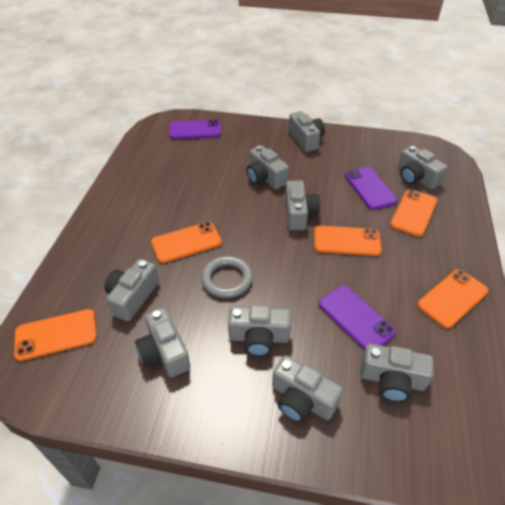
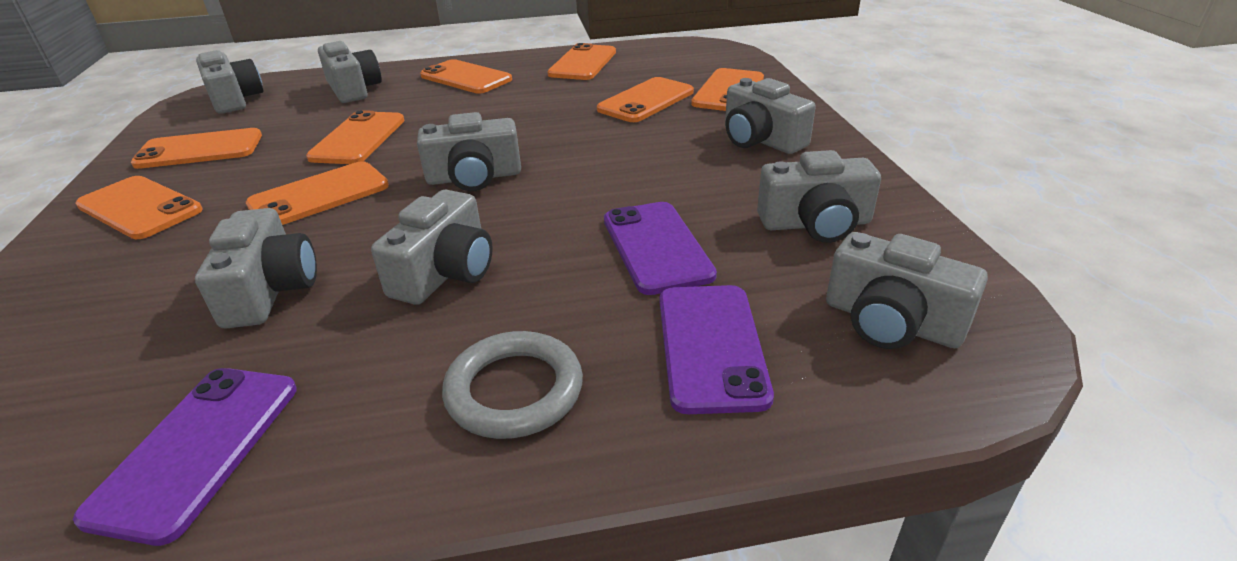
grey camera: 9 -> 8
orange phone: 5 -> 8

